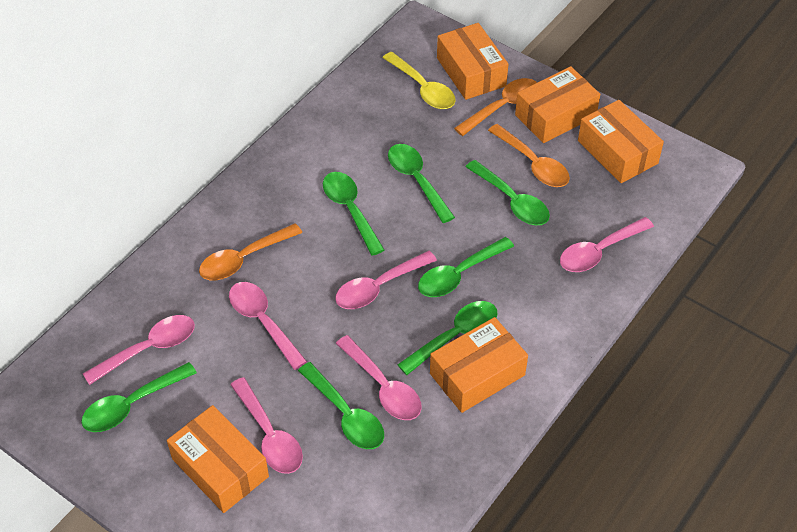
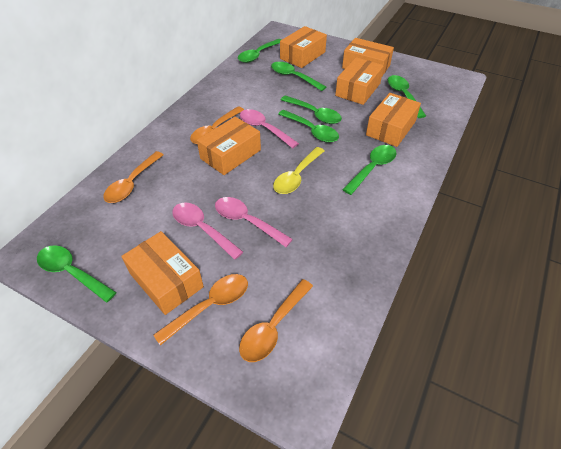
orange box: 5 -> 6
orange spoon: 3 -> 4
pink spoon: 6 -> 3

